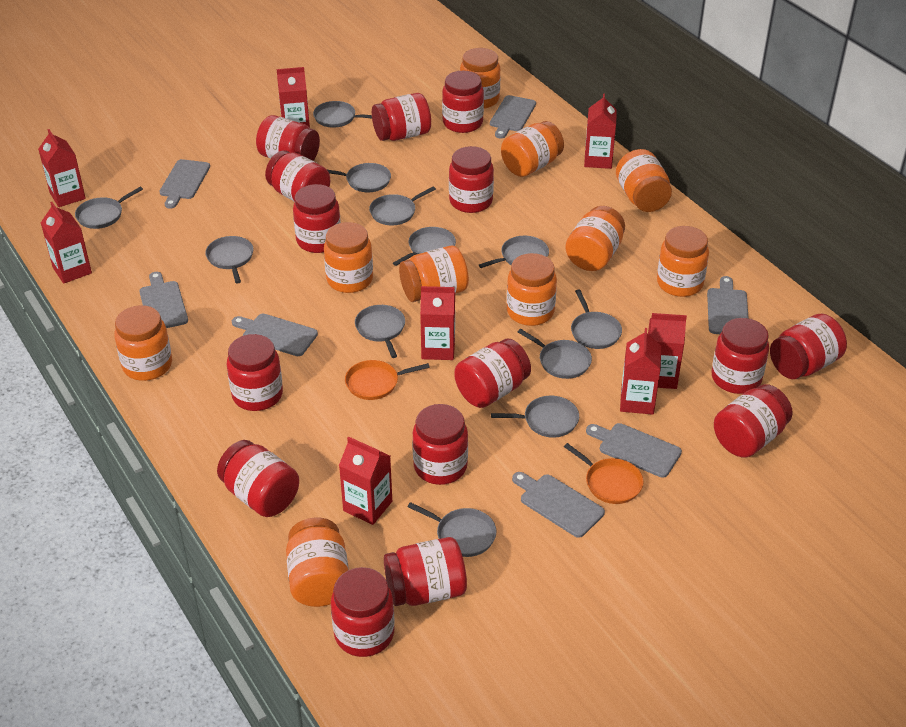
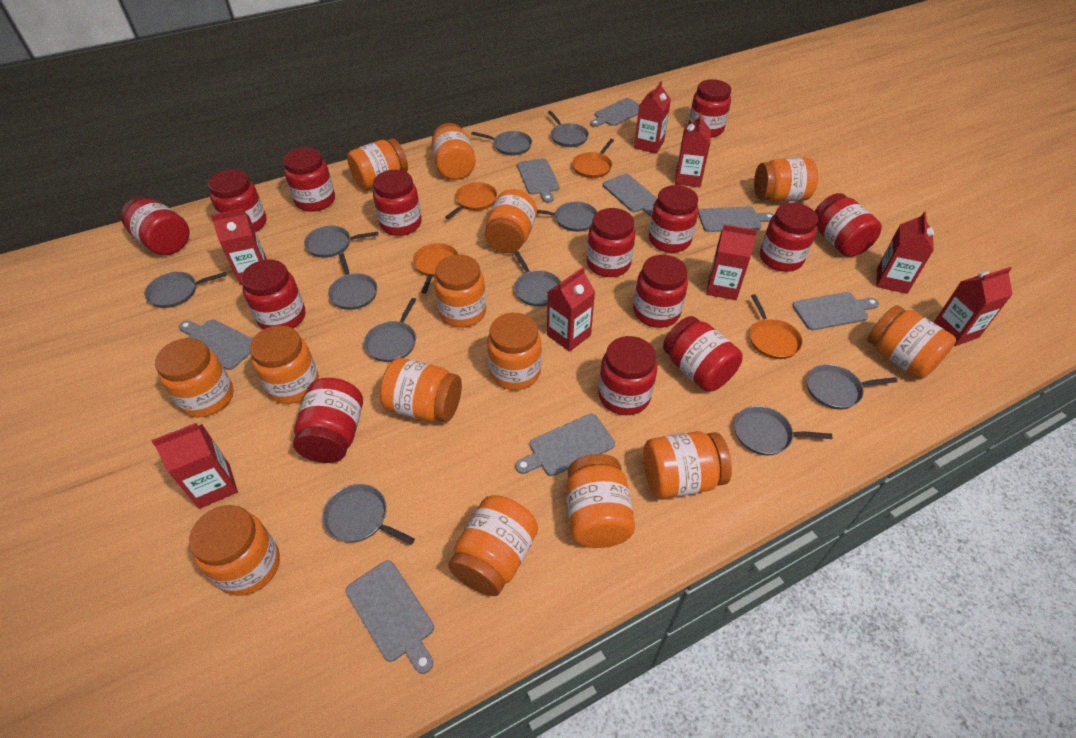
grey cutting board: 7 -> 8
grey pan: 12 -> 11
orange jar: 10 -> 14
orange pan: 2 -> 4
red jar: 15 -> 14

